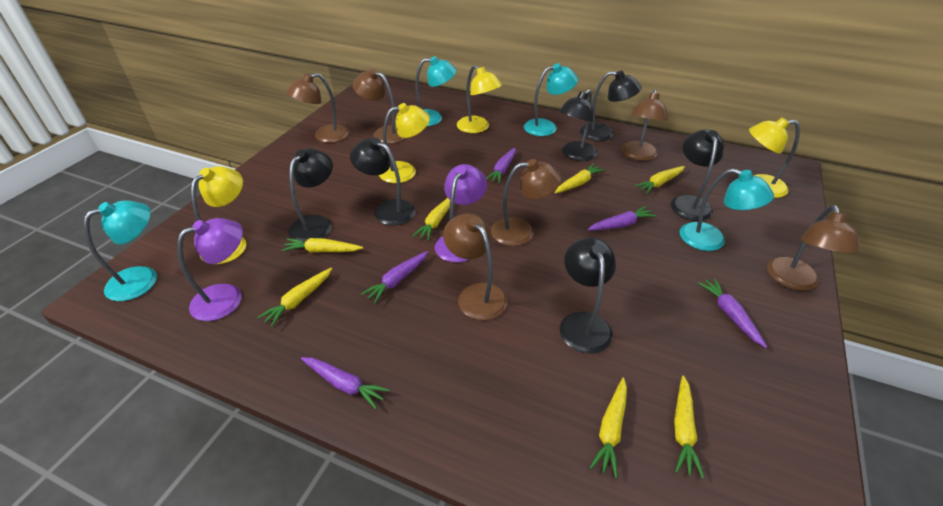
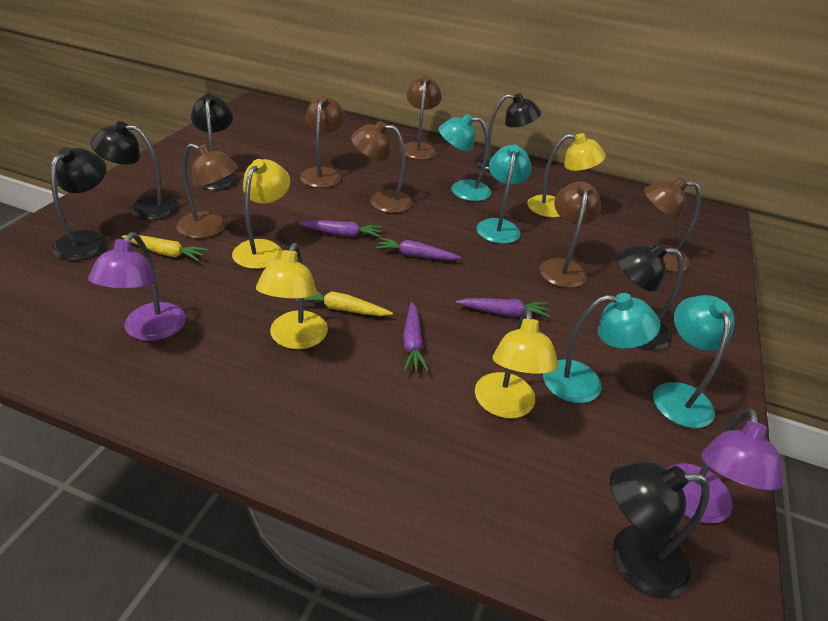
purple carrot: 5 -> 4
yellow carrot: 7 -> 2

